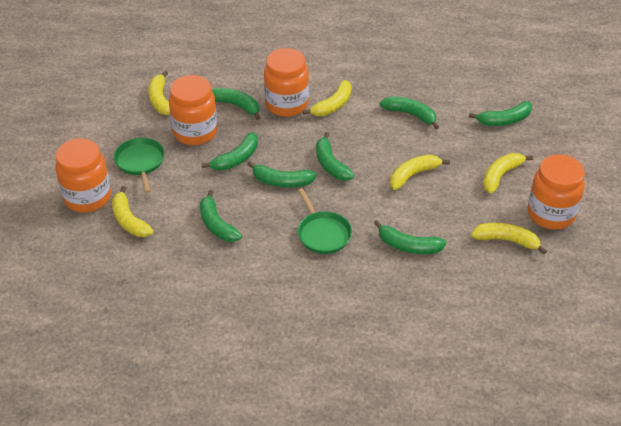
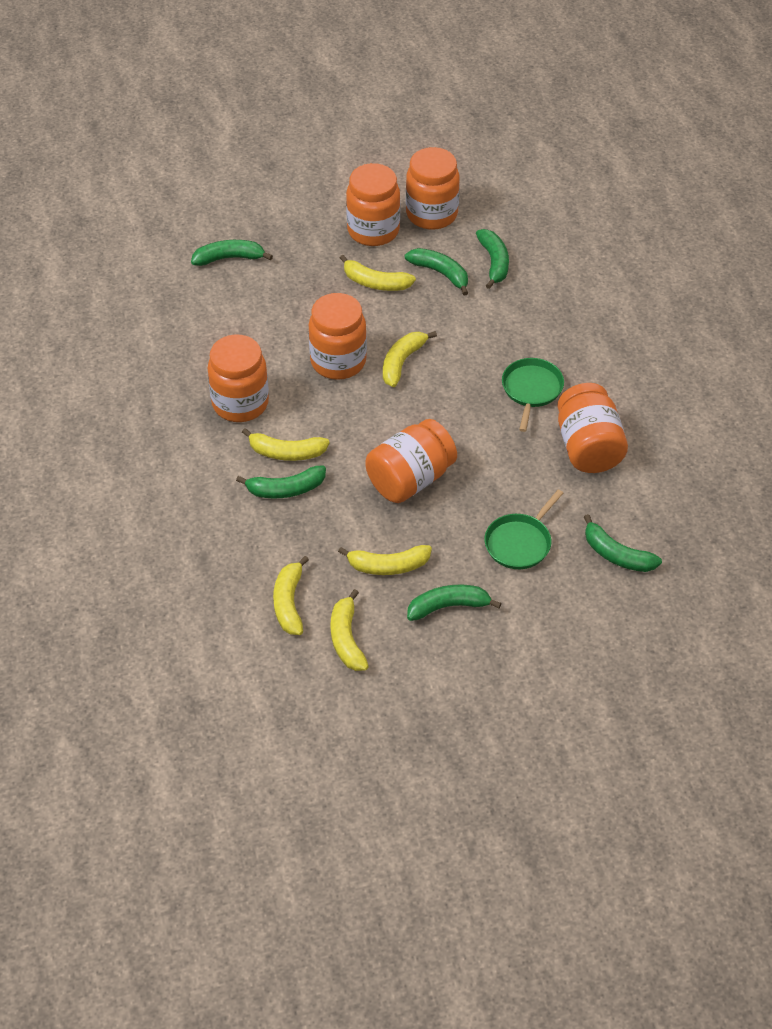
green banana: 8 -> 6
orange jar: 4 -> 6

